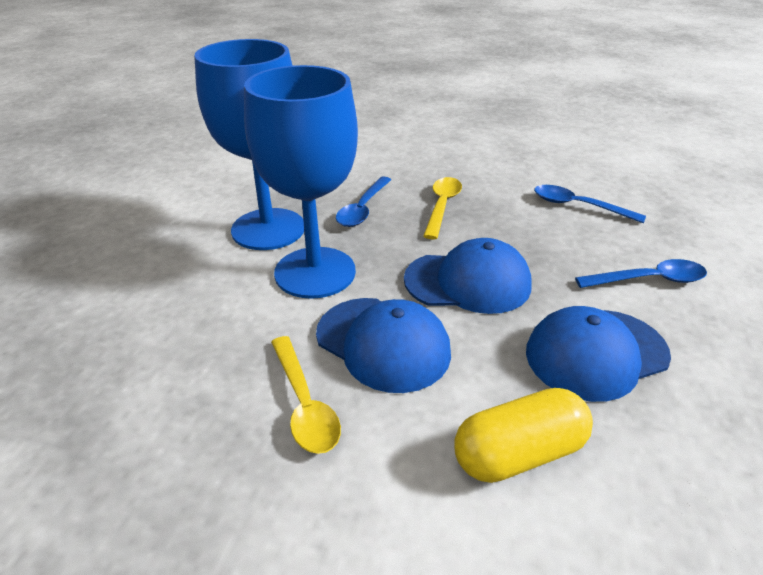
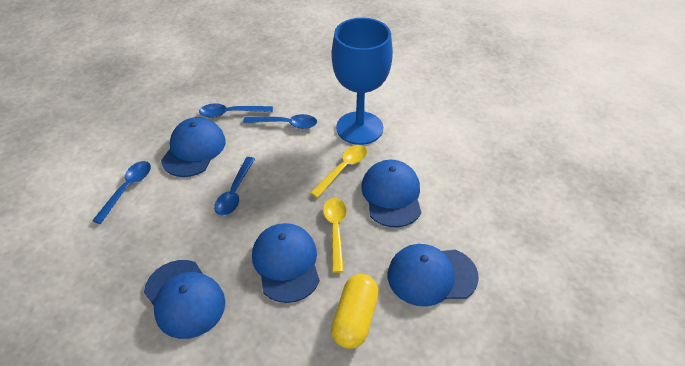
blue cap: 3 -> 5
blue goblet: 2 -> 1
blue spoon: 3 -> 4

